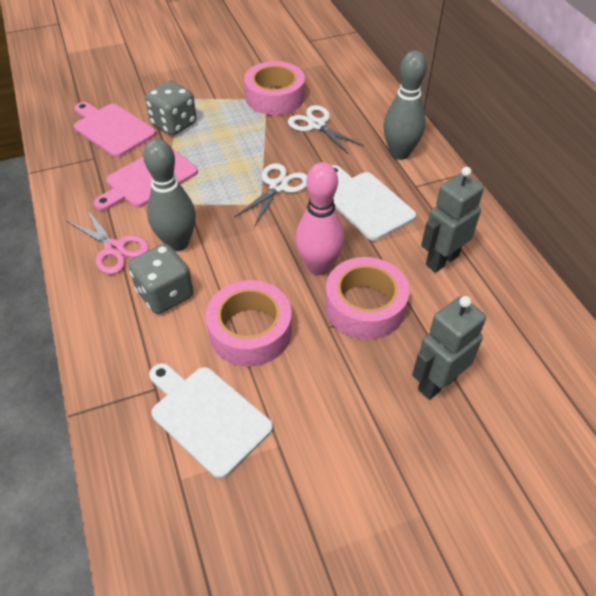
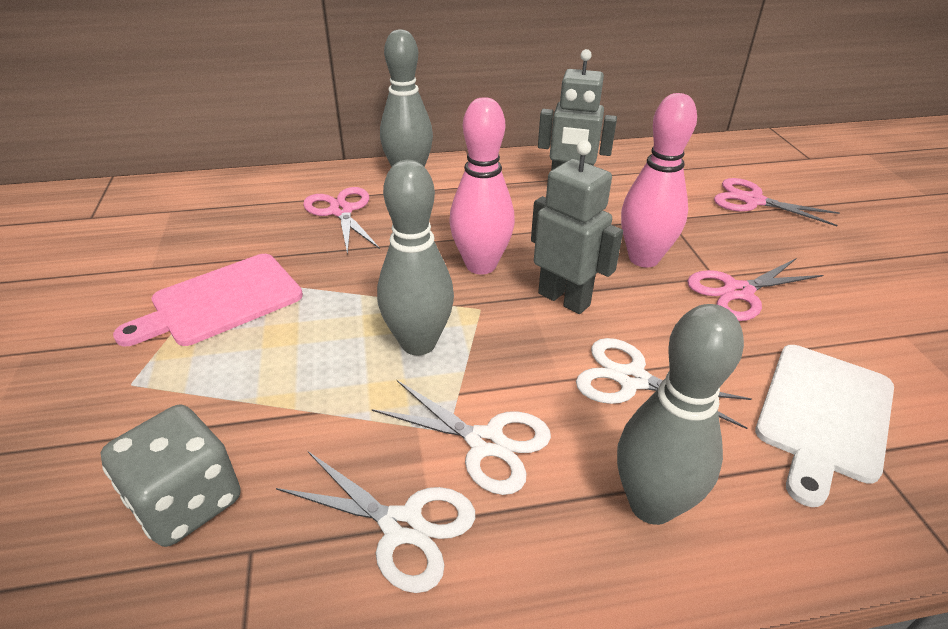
grey bowling pin: 2 -> 3
grey dice: 2 -> 1
pink bowling pin: 1 -> 2
pink cutting board: 2 -> 1
pink scissors: 1 -> 3
pink tape: 3 -> 0
white cutting board: 2 -> 1
white scissors: 2 -> 3

